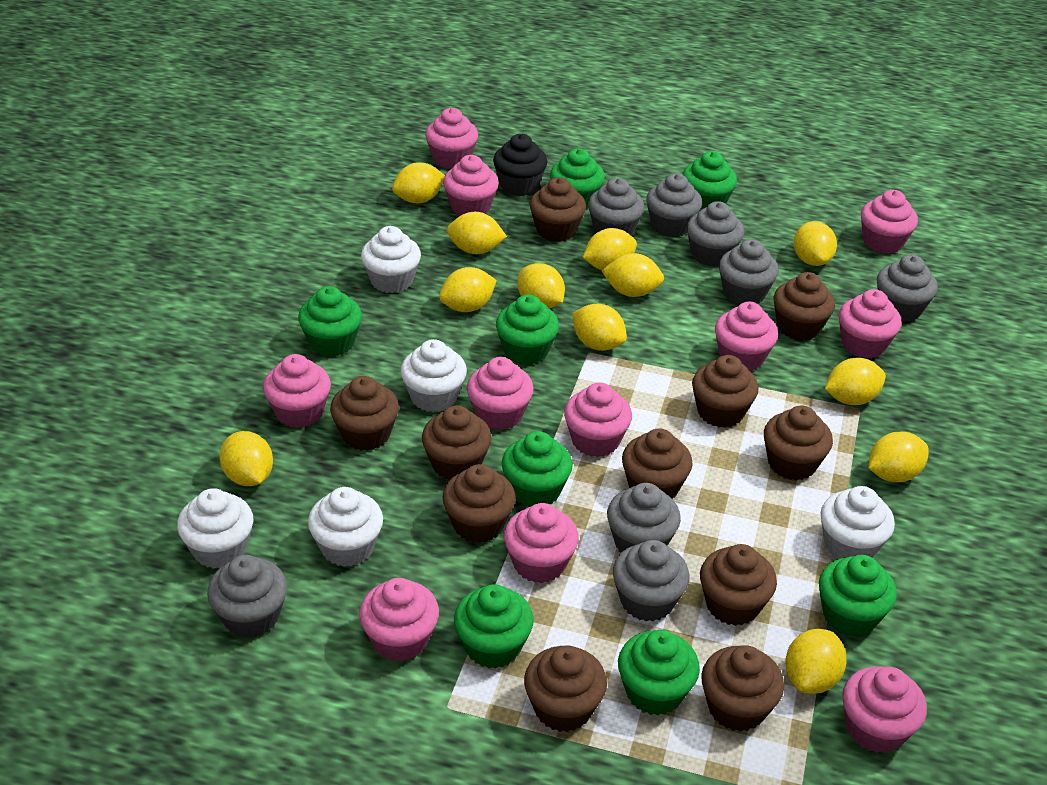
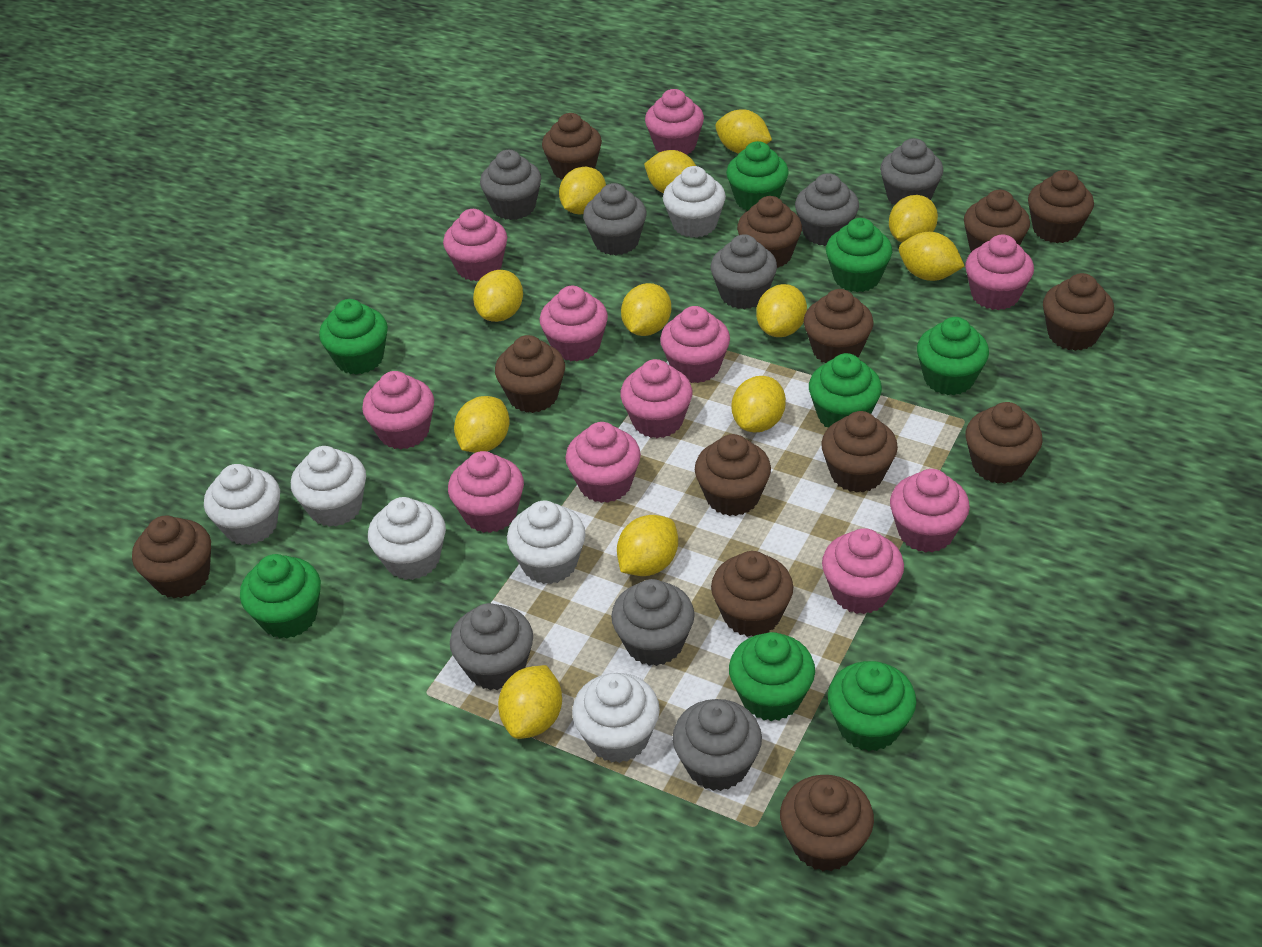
black cupcake: 1 -> 0
brown cupcake: 11 -> 13
white cupcake: 5 -> 6

